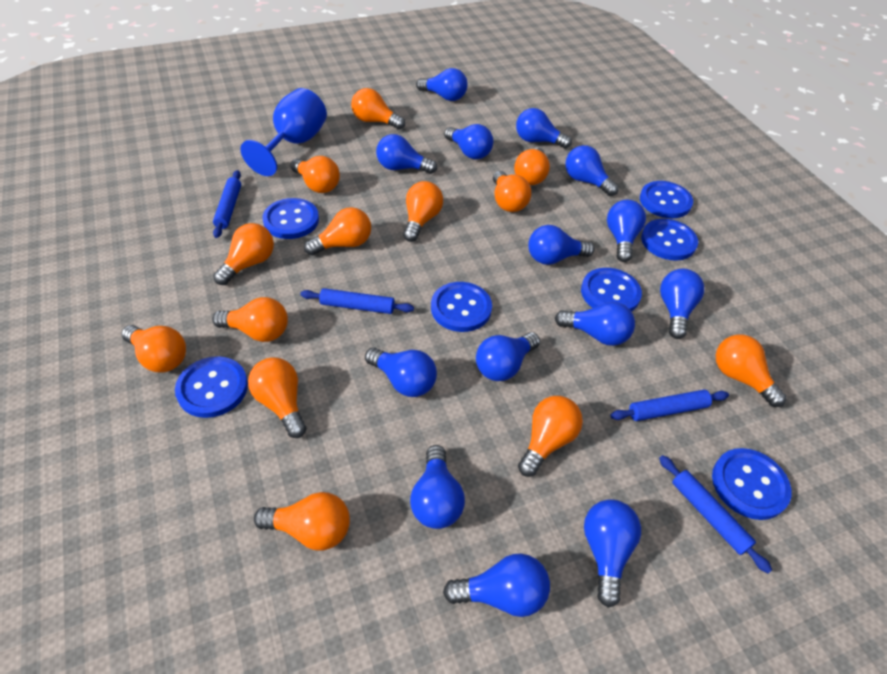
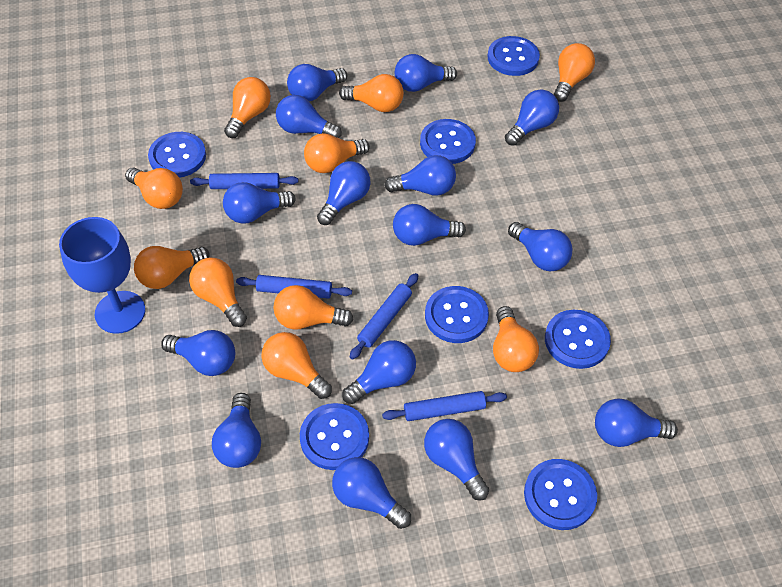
blue light bulb: 14 -> 15
orange light bulb: 13 -> 10

